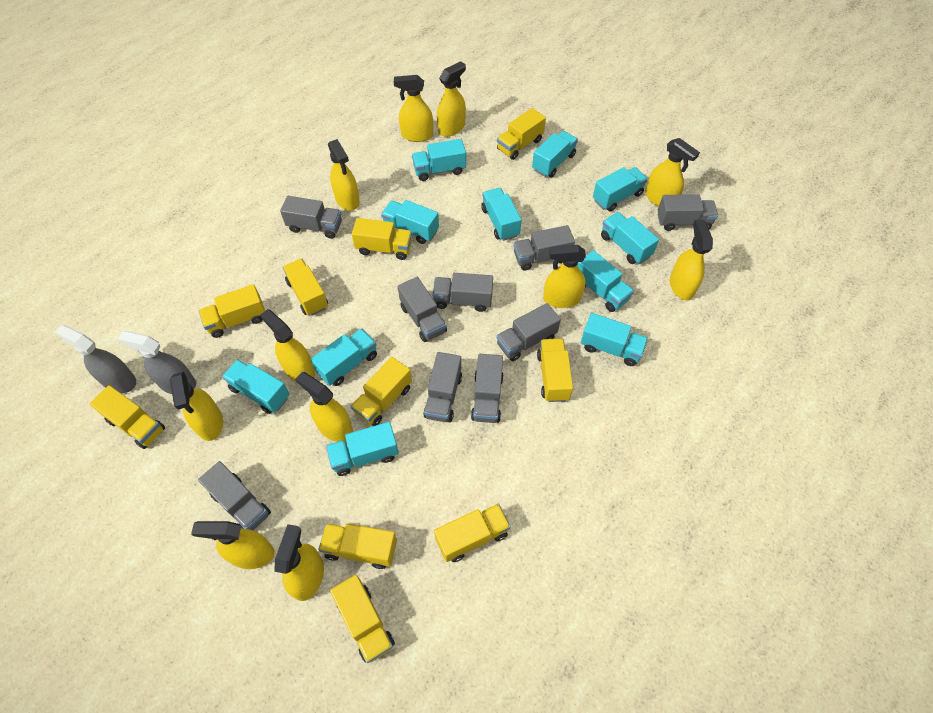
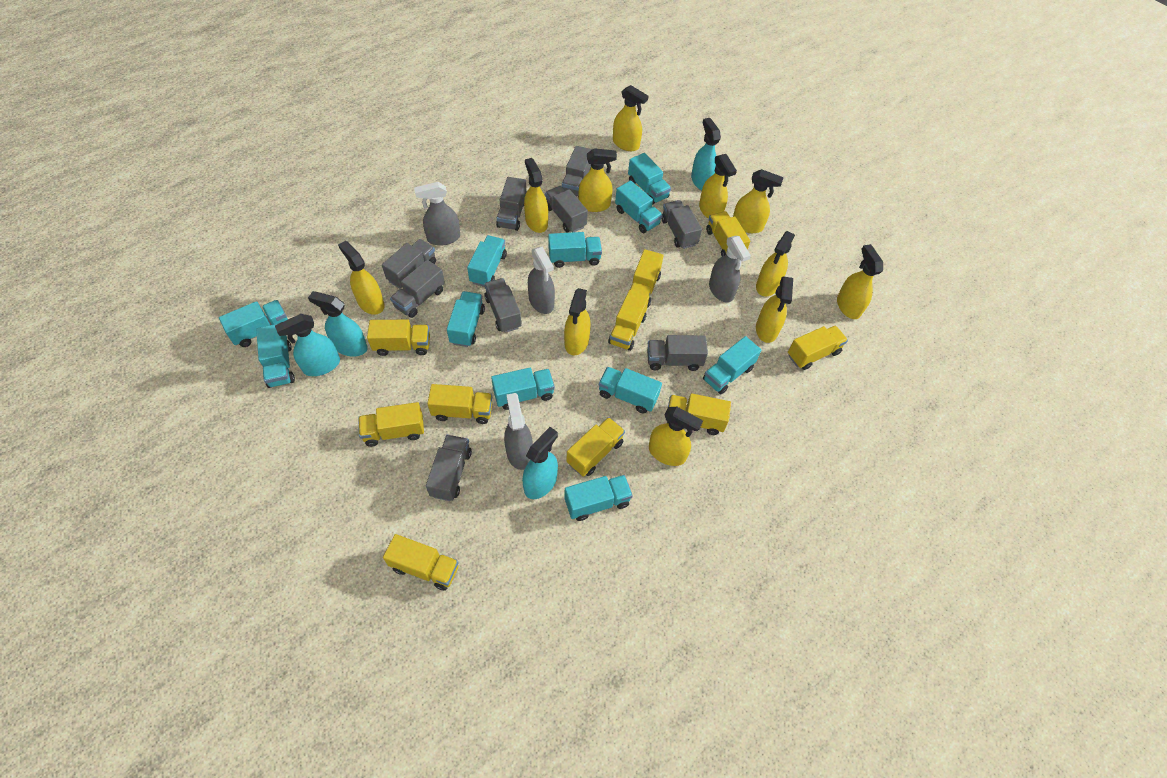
grey spray bottle: 2 -> 4
turquoise spray bottle: 0 -> 4

